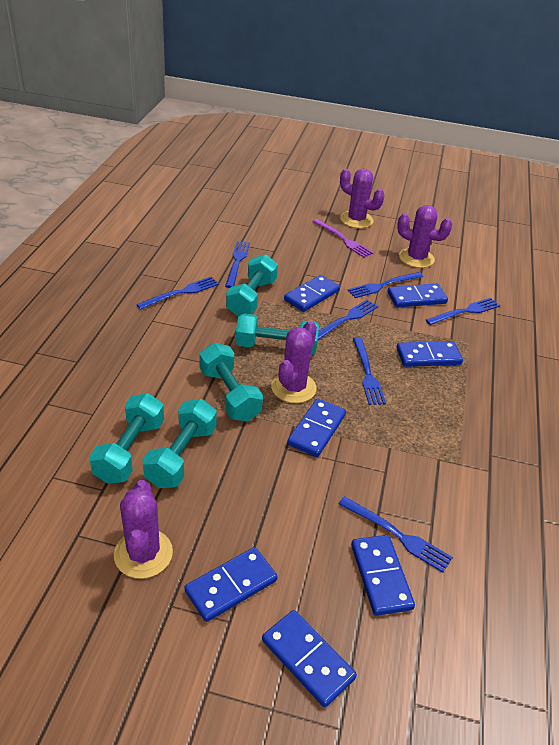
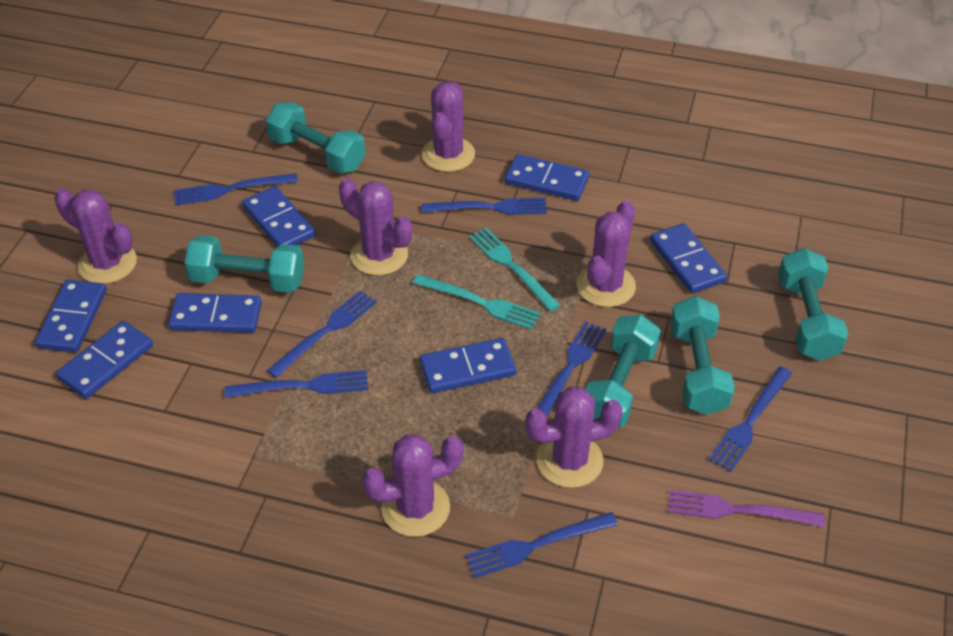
purple cactus: 4 -> 6
turquoise fork: 0 -> 2

